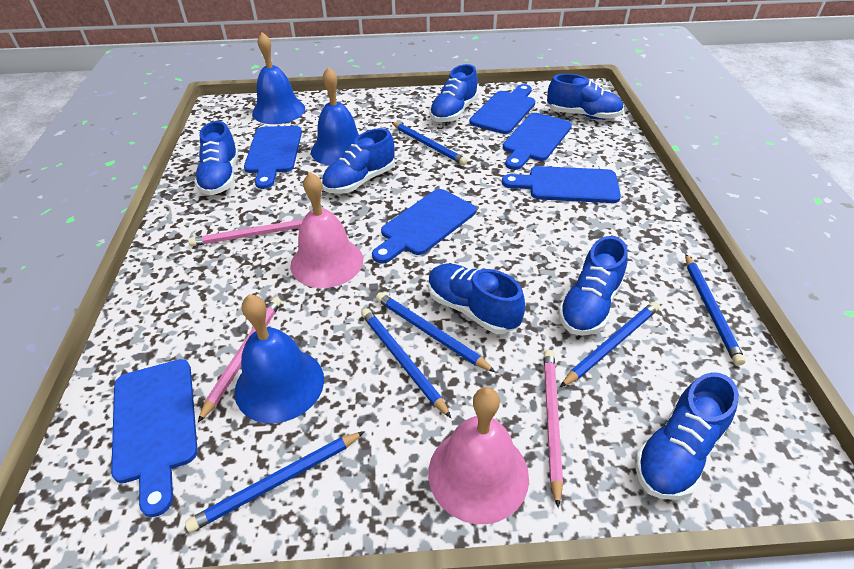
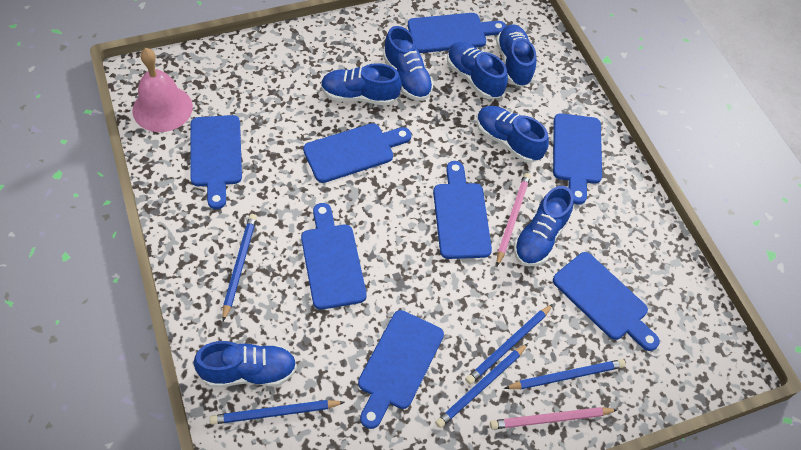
blue bell: 3 -> 0
blue cutting board: 6 -> 8
blue pencil: 6 -> 5
pink bell: 2 -> 1
pink pencil: 3 -> 2

